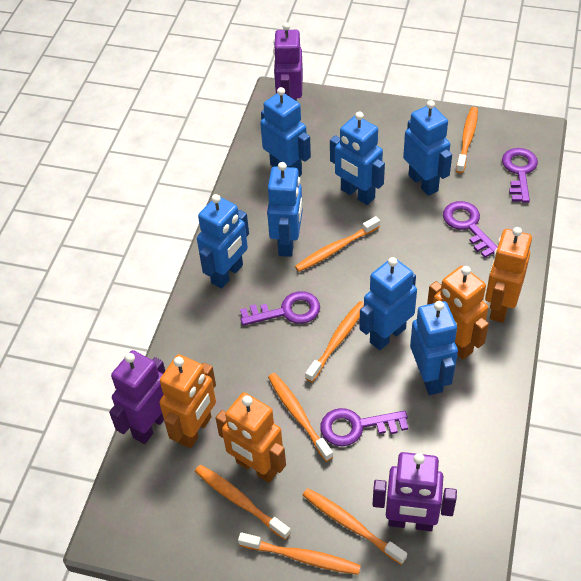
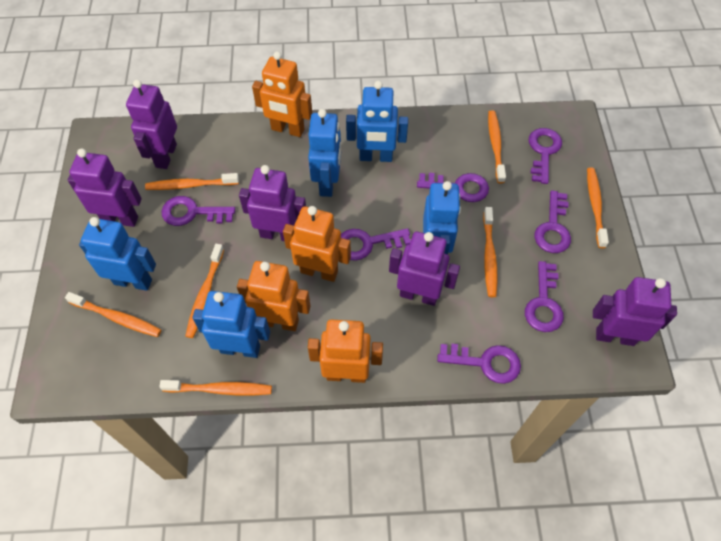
blue robot: 7 -> 5
purple key: 4 -> 7
purple robot: 3 -> 5

